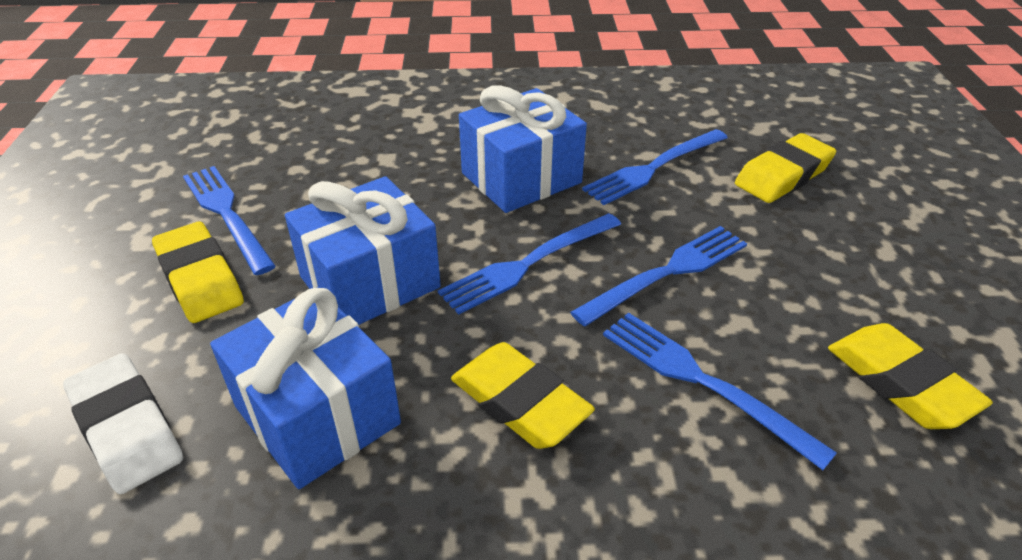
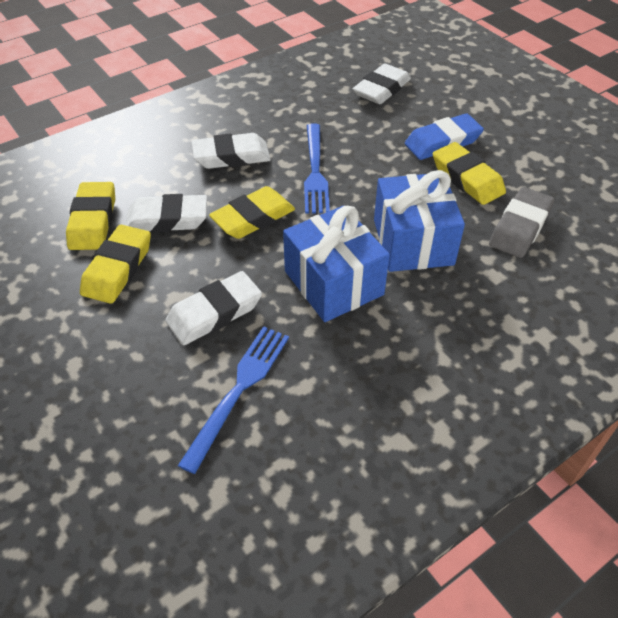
blue eraser: 0 -> 1
blue fork: 5 -> 2
blue gift: 3 -> 2
grey eraser: 0 -> 1
white eraser: 1 -> 4

